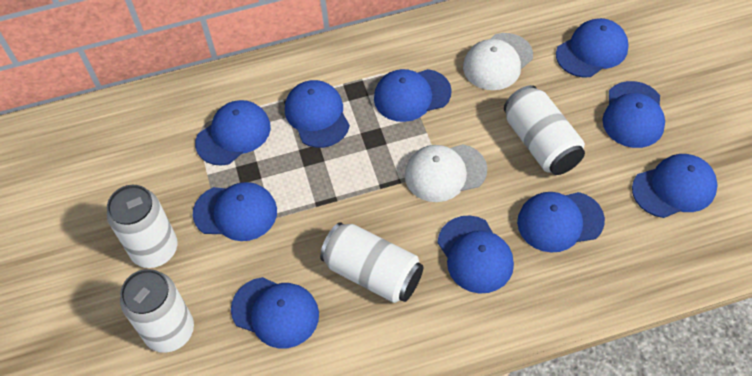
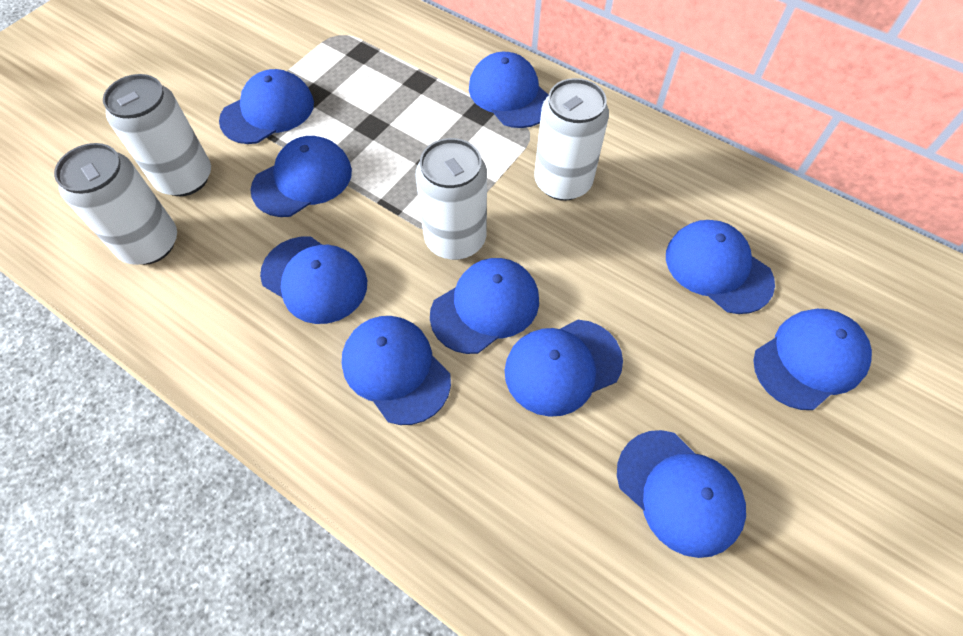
white cap: 2 -> 0

